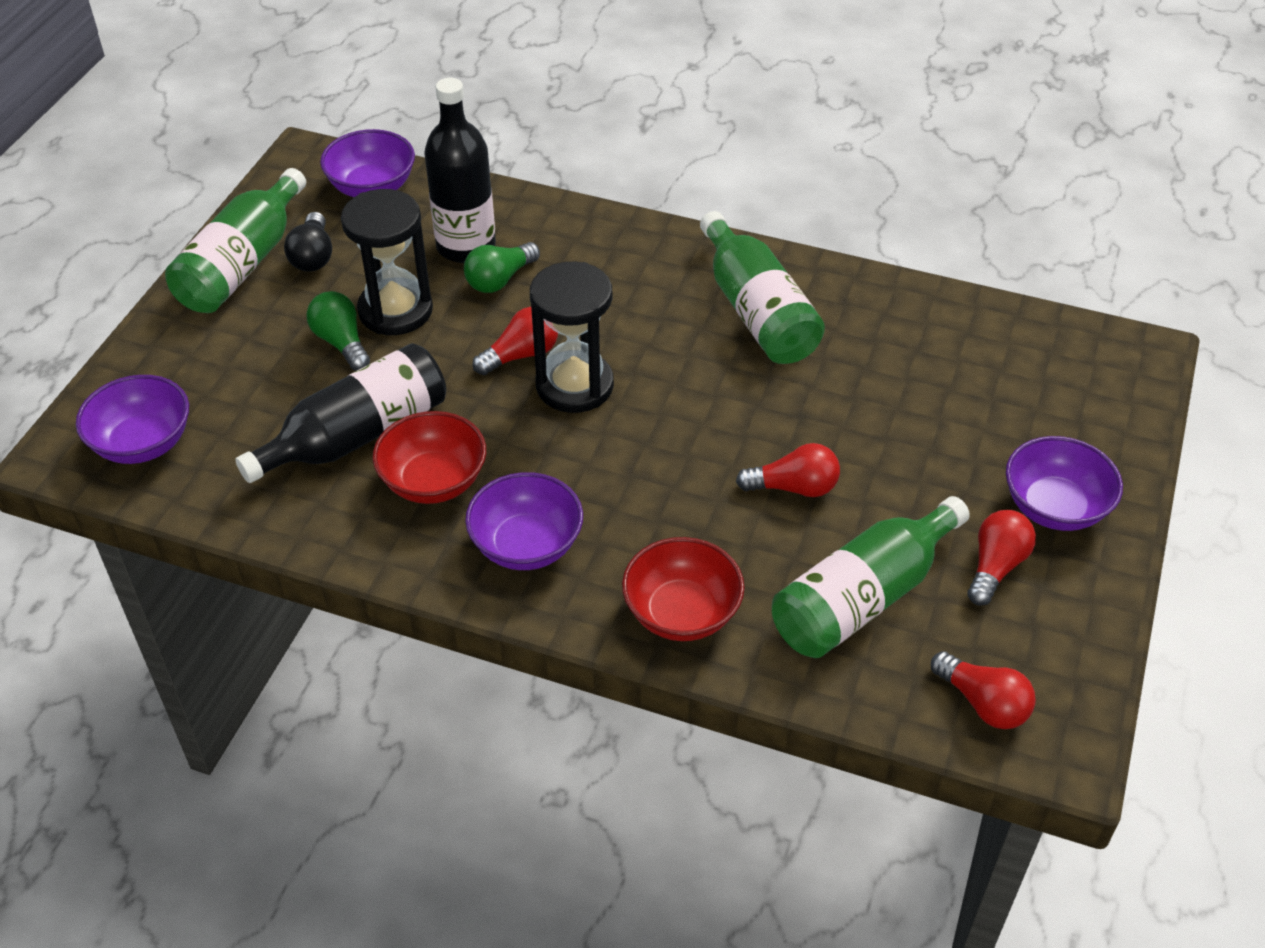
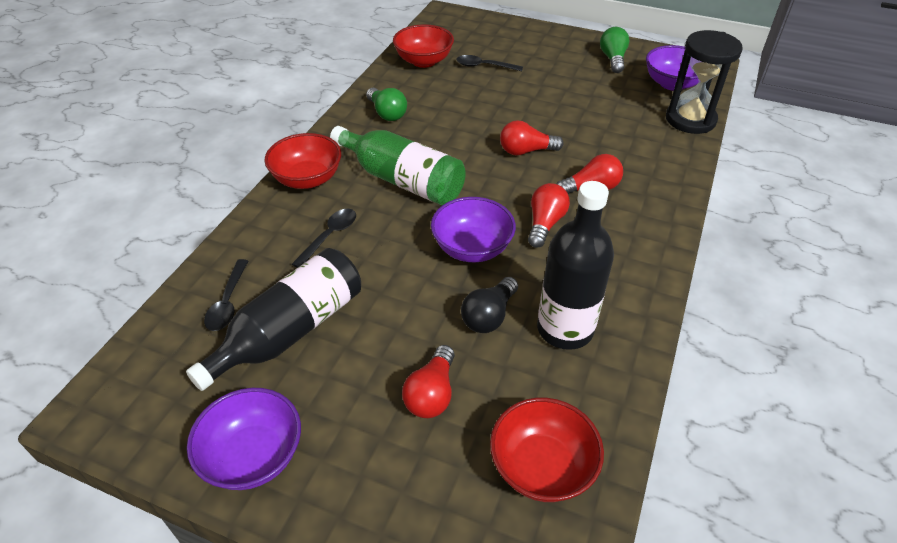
black hourglass: 2 -> 1
black spoon: 0 -> 3
green bottle: 3 -> 1
purple bowl: 4 -> 3
red bowl: 2 -> 3

